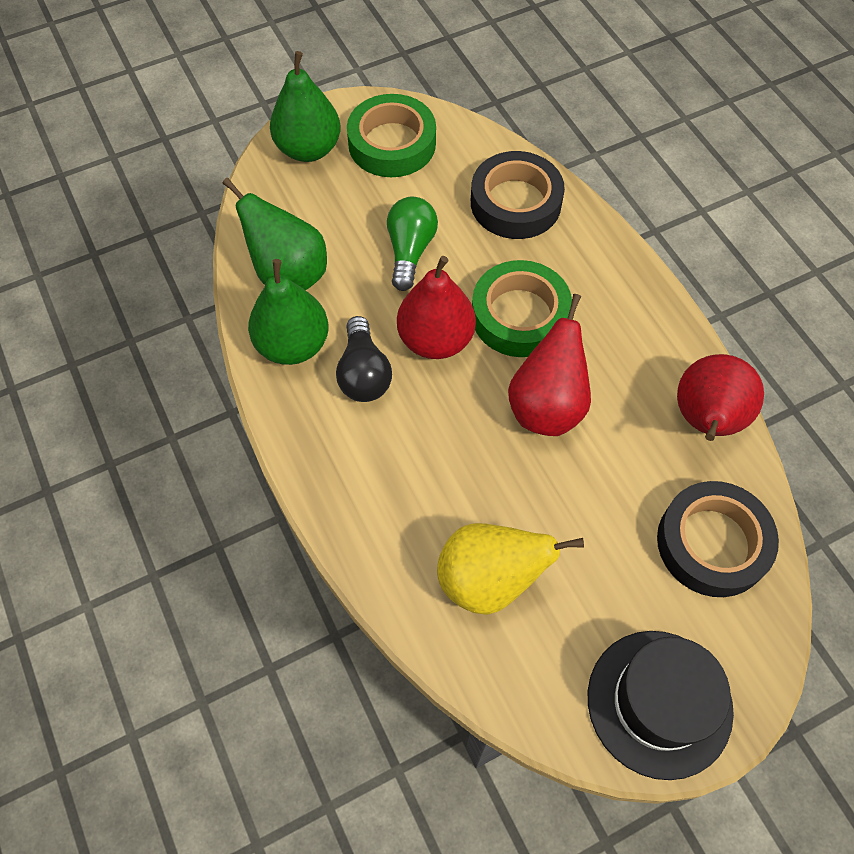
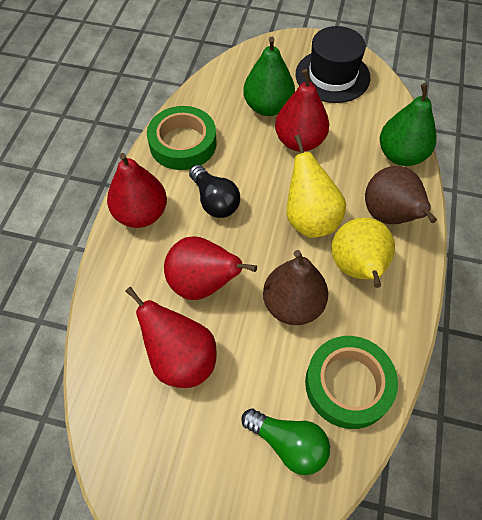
black tape: 2 -> 0
brown pear: 0 -> 2
green pear: 3 -> 2
red pear: 3 -> 4
yellow pear: 1 -> 2

